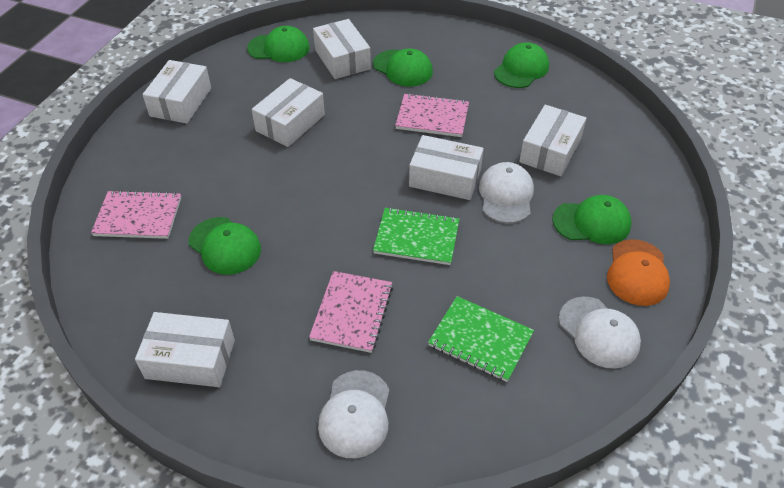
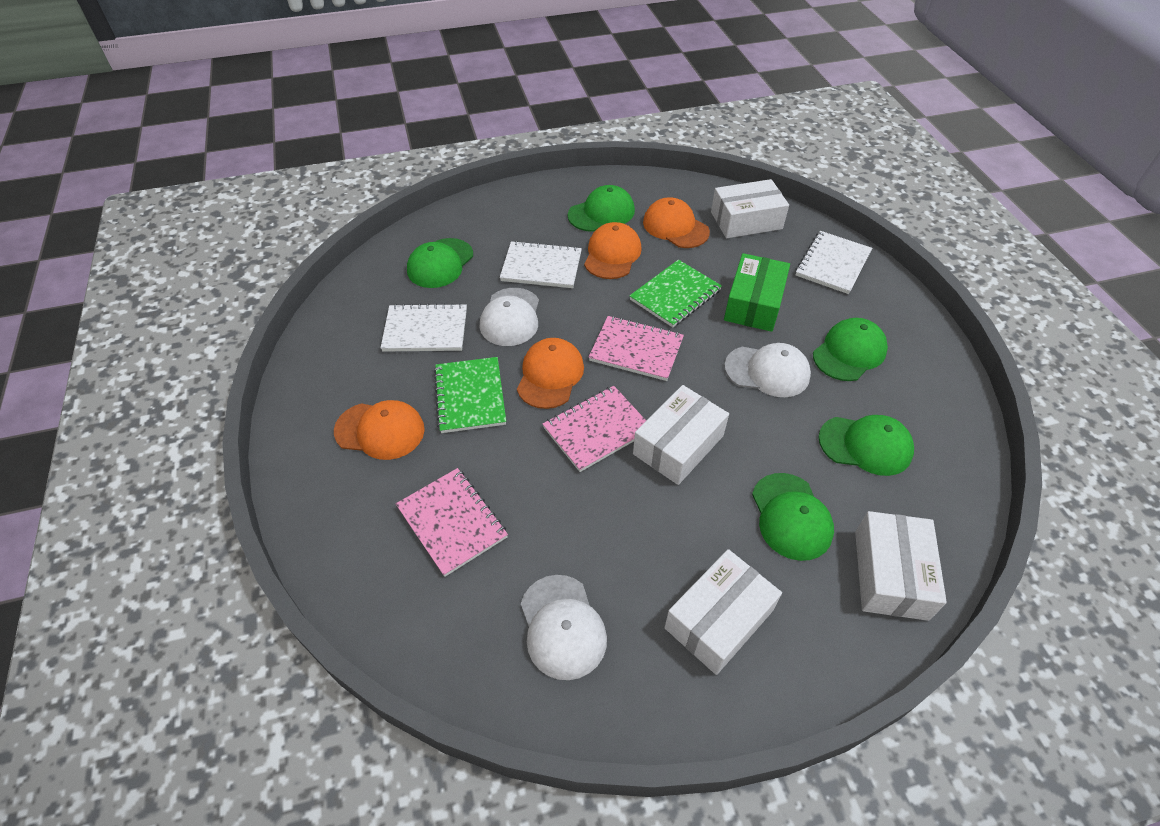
green box: 0 -> 1
orange cap: 1 -> 4
white box: 6 -> 4
white notebook: 0 -> 3

